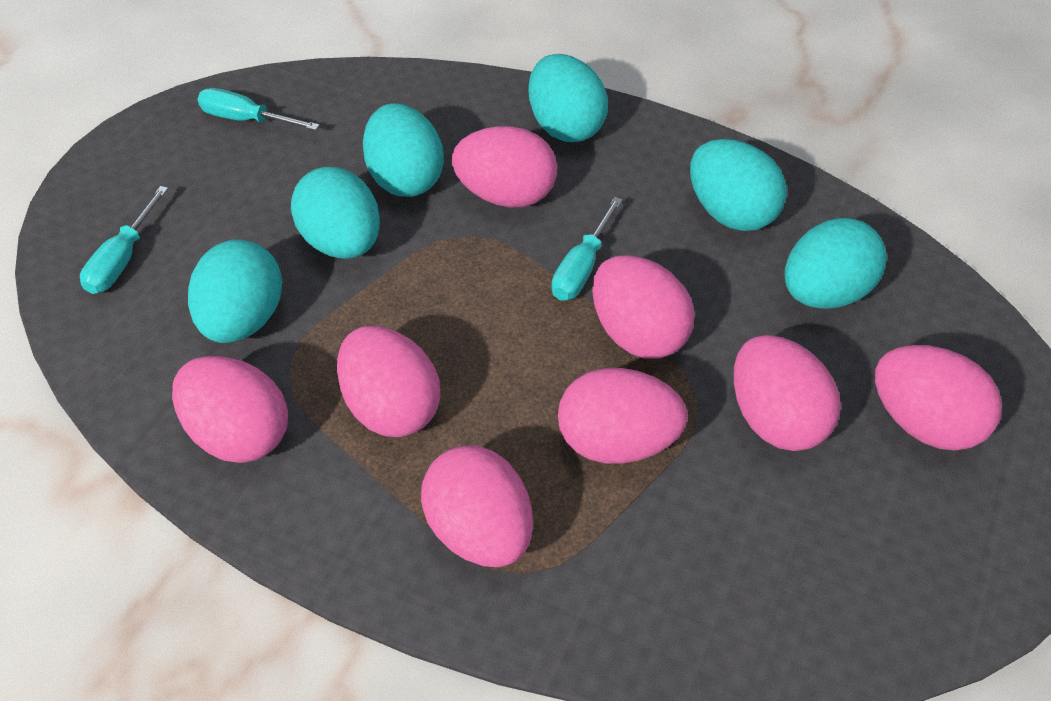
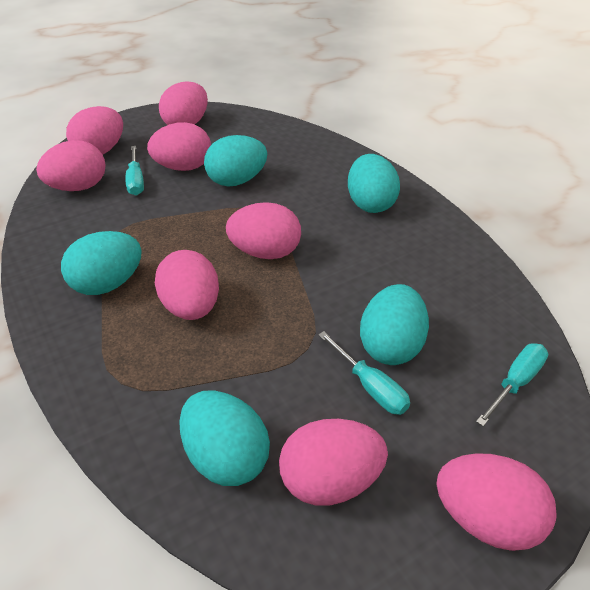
turquoise egg: 6 -> 5

